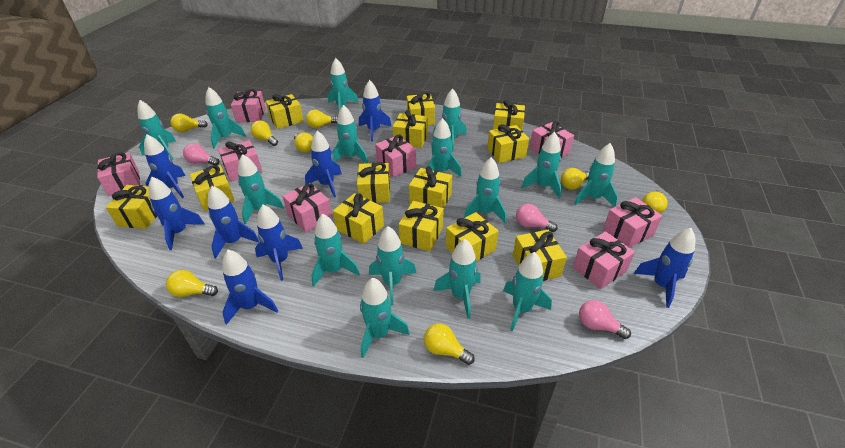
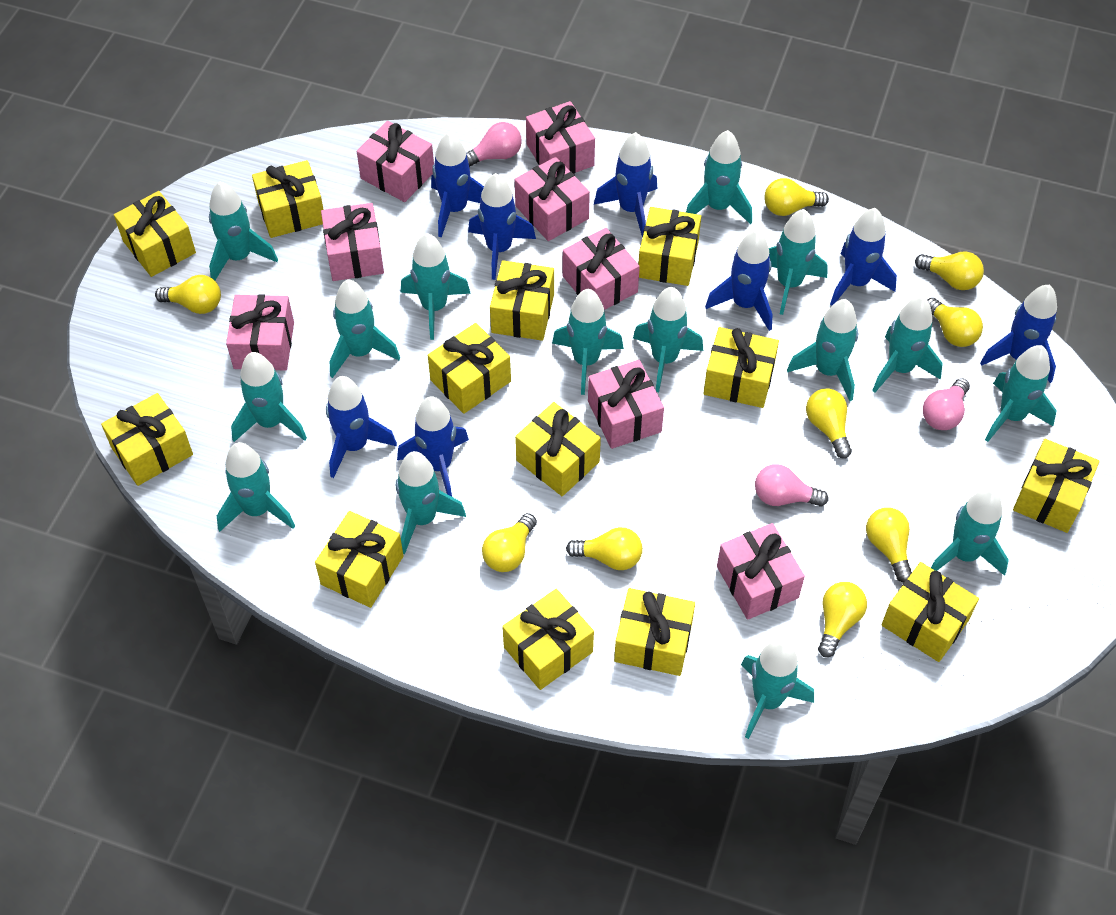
yellow light bulb: 8 -> 9

